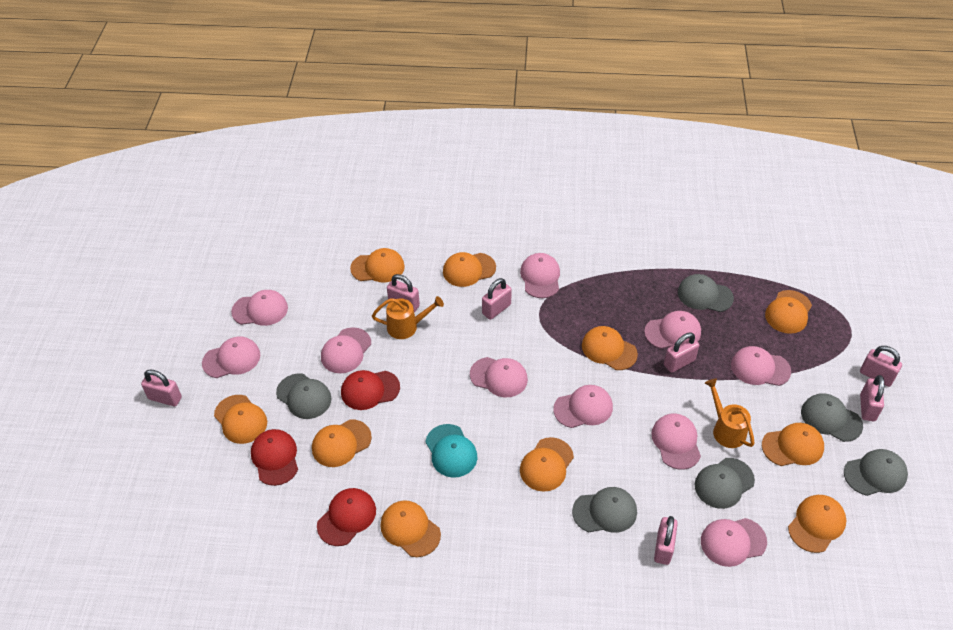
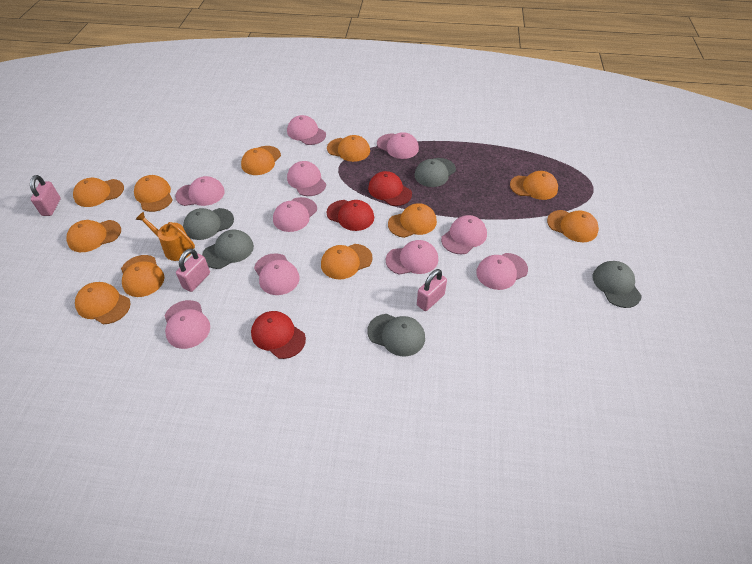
grey cap: 6 -> 5
orange cap: 10 -> 11
orange watering can: 2 -> 1
pink padlock: 7 -> 3
turquoise cap: 1 -> 0

